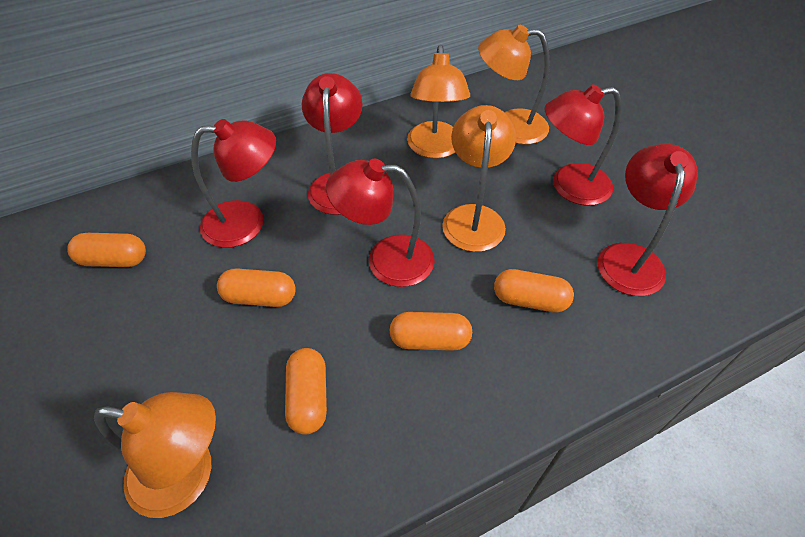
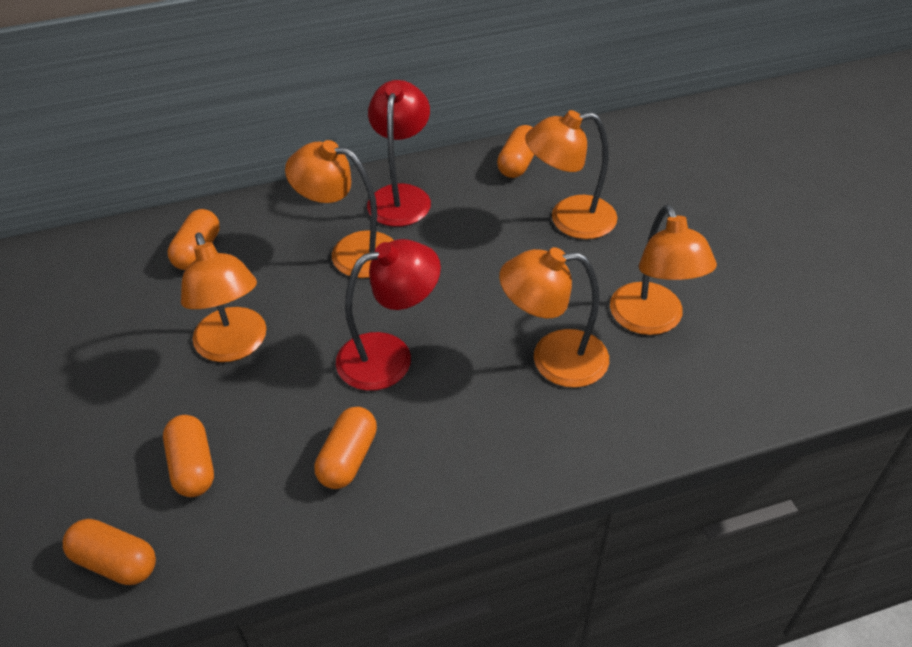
orange lamp: 4 -> 5
red lamp: 5 -> 2

